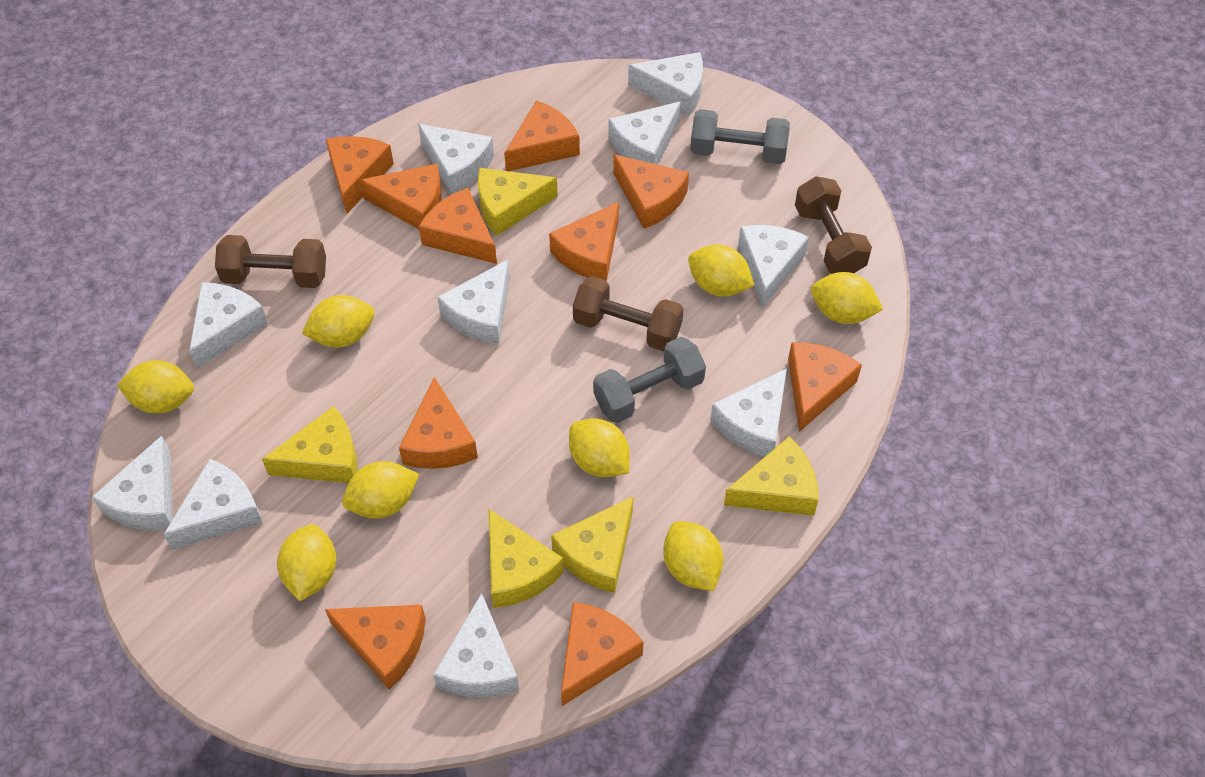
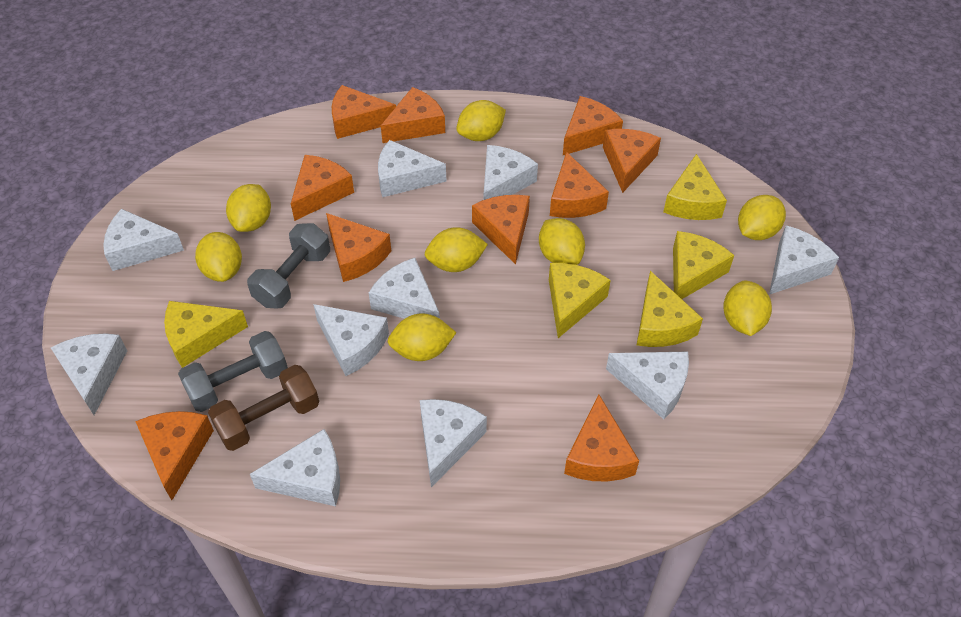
brown dumbbell: 3 -> 1

